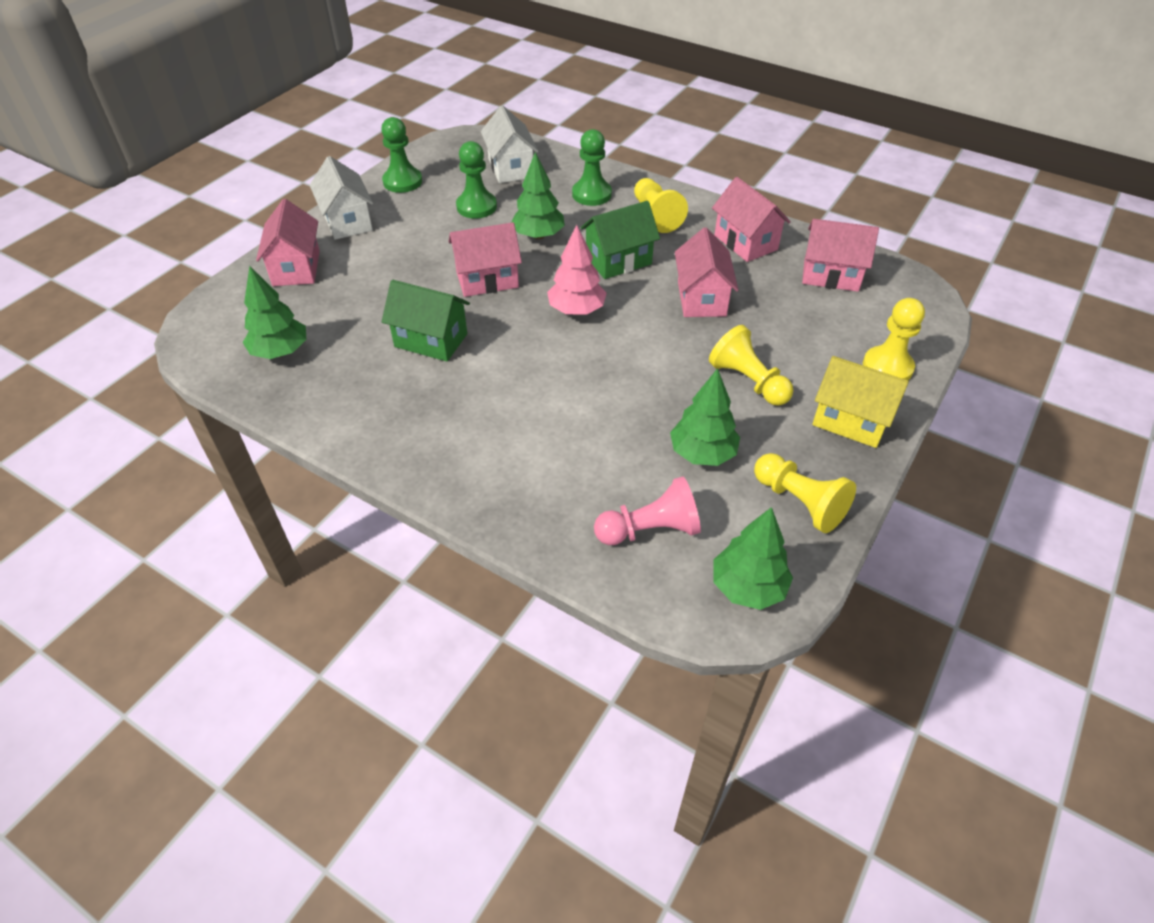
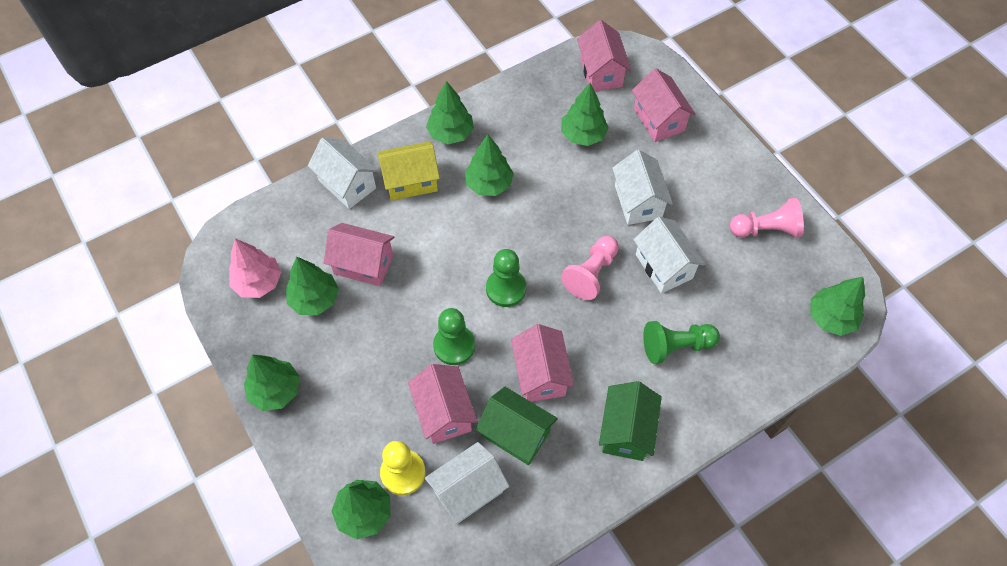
green tree: 4 -> 7
pink pawn: 1 -> 2
white house: 2 -> 4
yellow pawn: 4 -> 1

